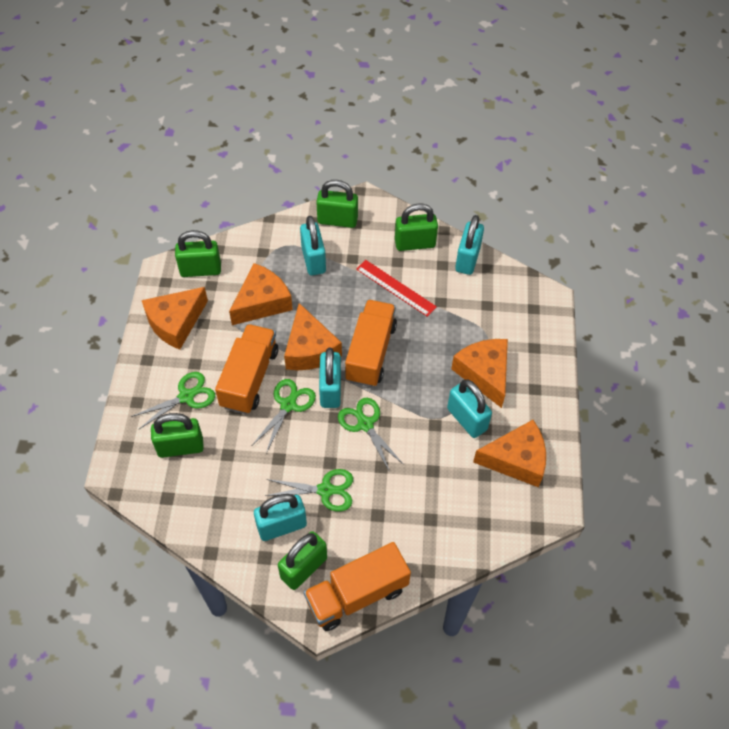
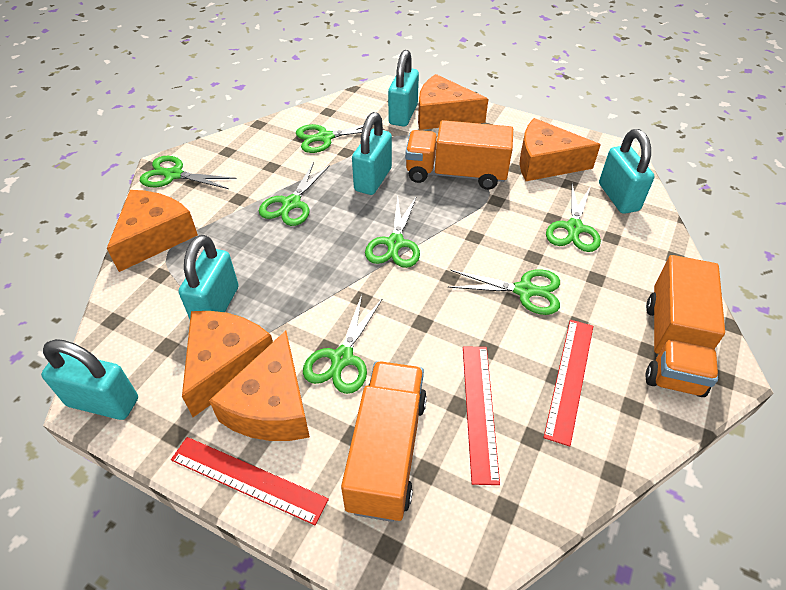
green padlock: 5 -> 0
green scissors: 4 -> 7
red ruler: 1 -> 3

